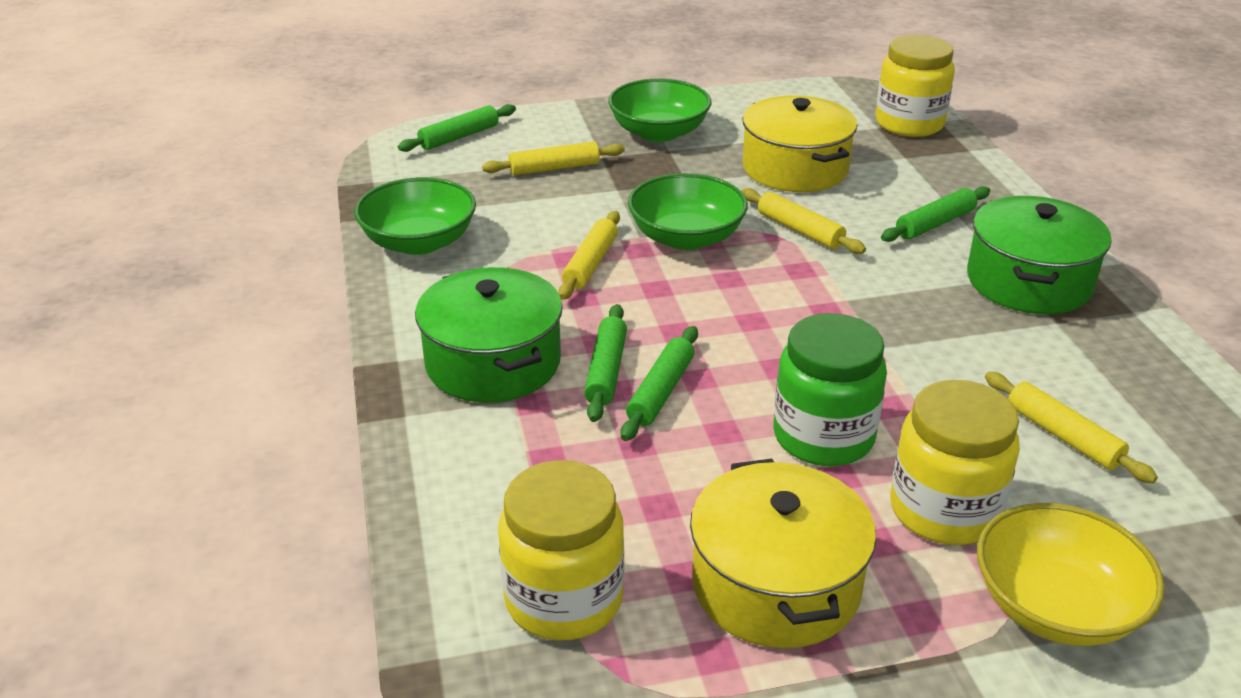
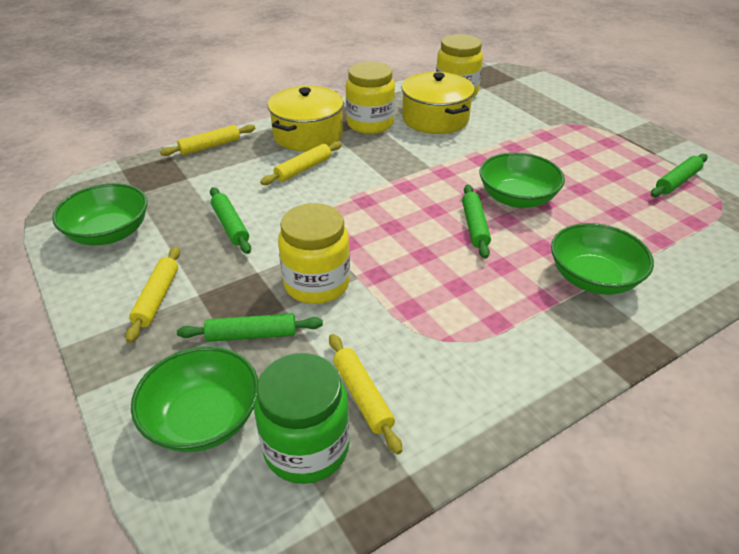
green bowl: 3 -> 4
green pot: 2 -> 0
yellow bowl: 1 -> 0

